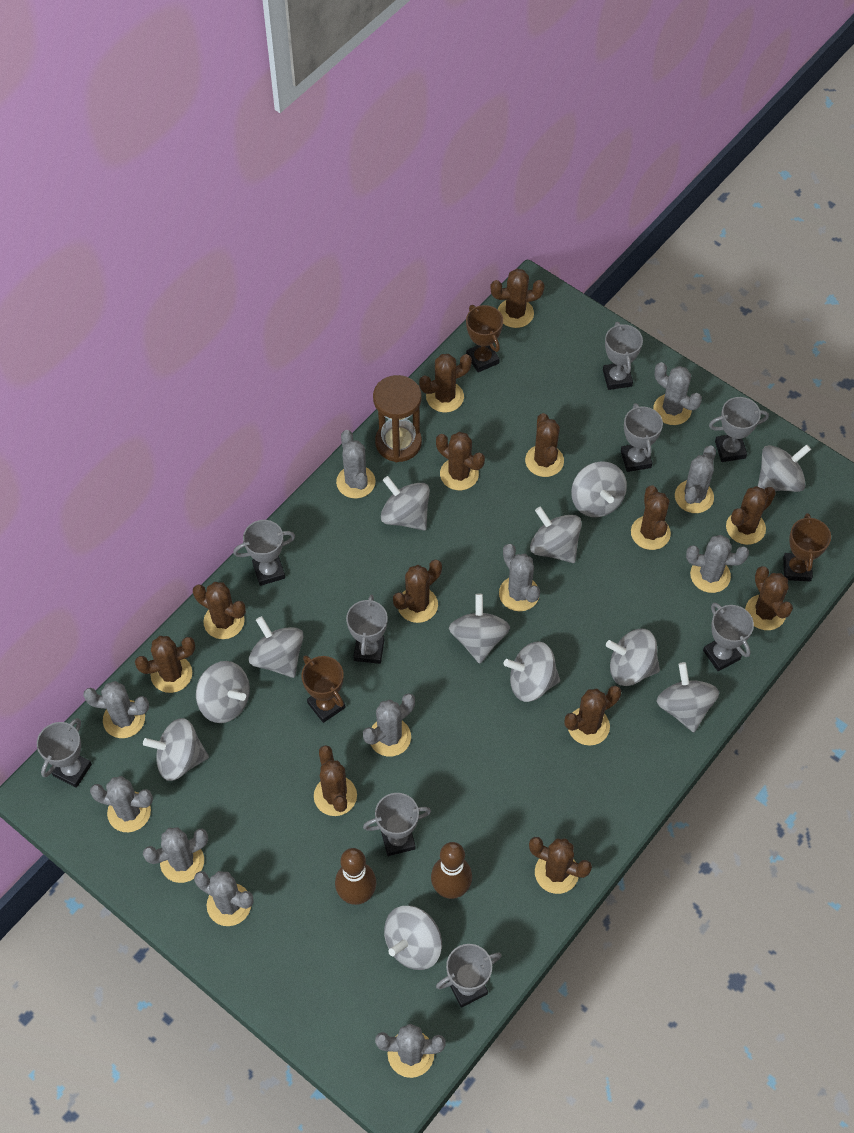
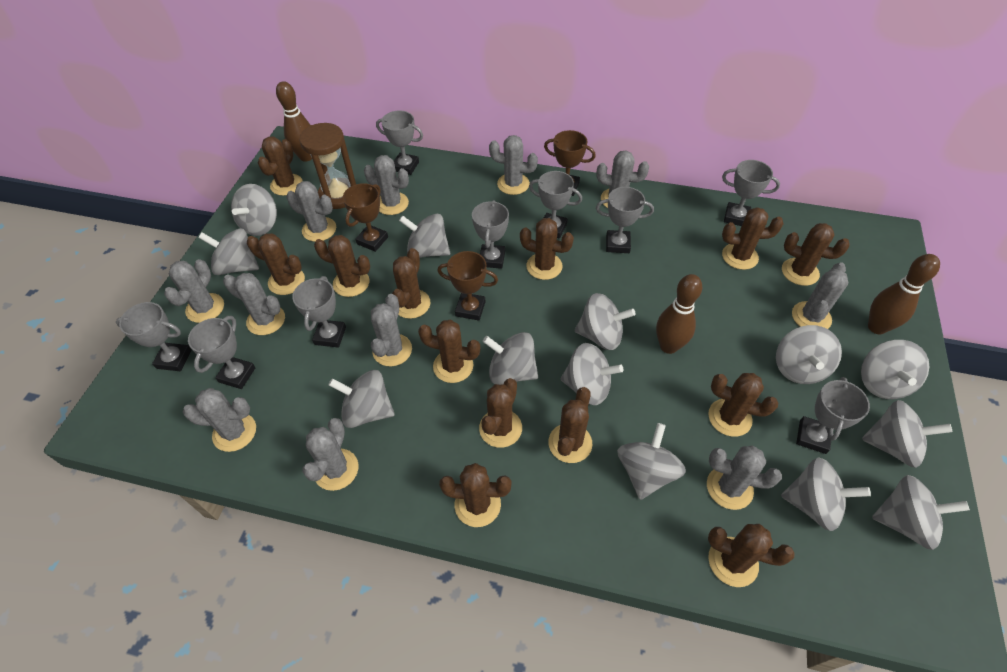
brown bowling pin: 2 -> 3
grey spinning top: 12 -> 13

